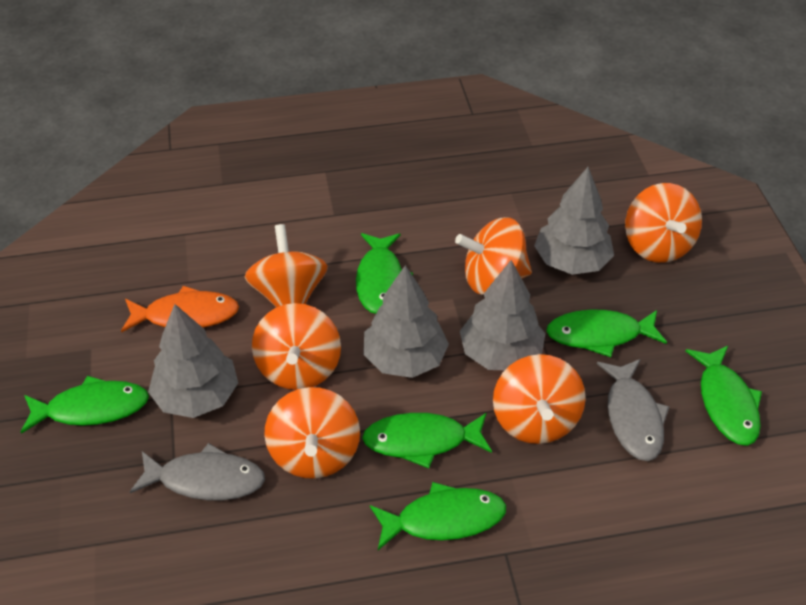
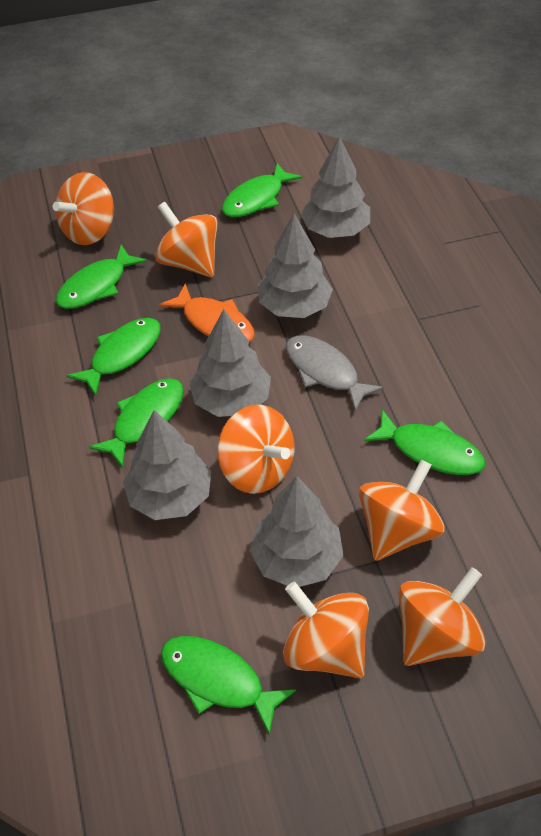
grey fish: 2 -> 1
grey tree: 4 -> 5

